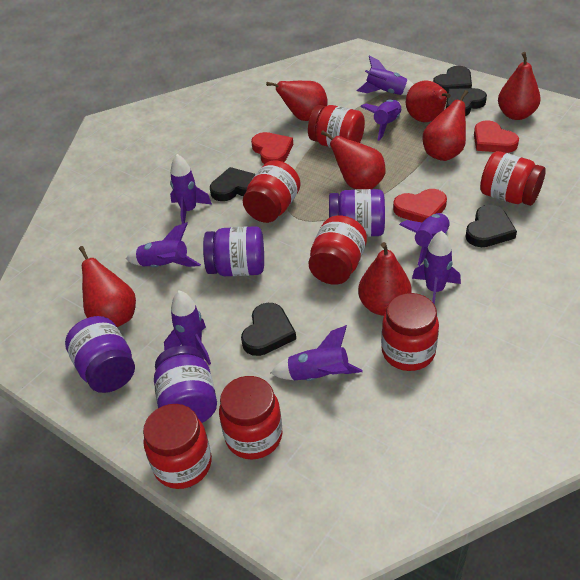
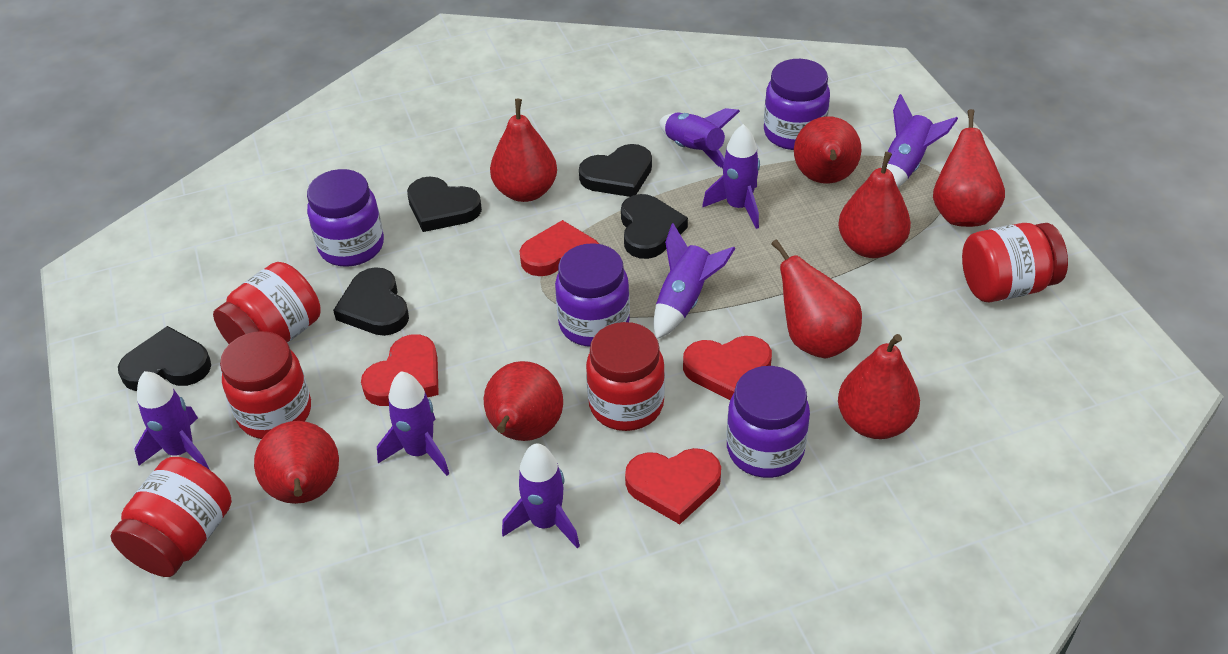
purple rocket: 8 -> 7
red heart: 3 -> 4
red jar: 7 -> 5
red pear: 7 -> 8

